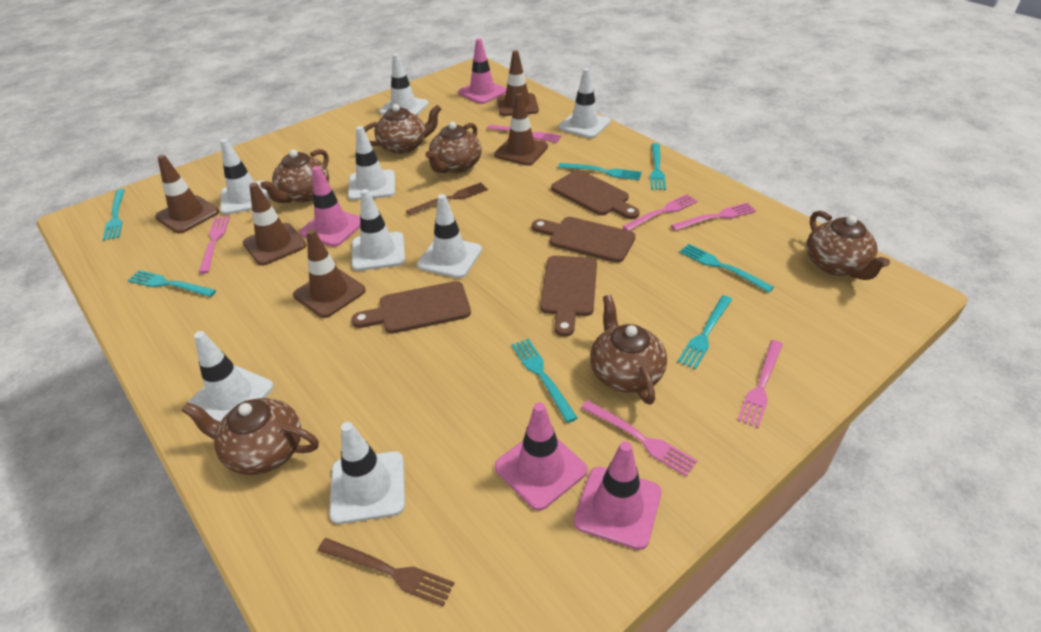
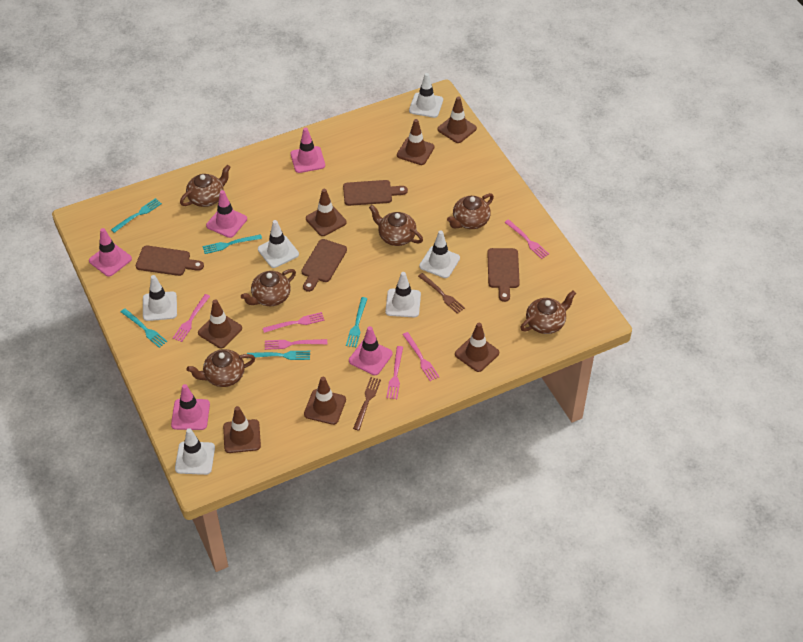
brown traffic cone: 5 -> 7
pink traffic cone: 4 -> 5
turquoise fork: 7 -> 5
white traffic cone: 8 -> 6

